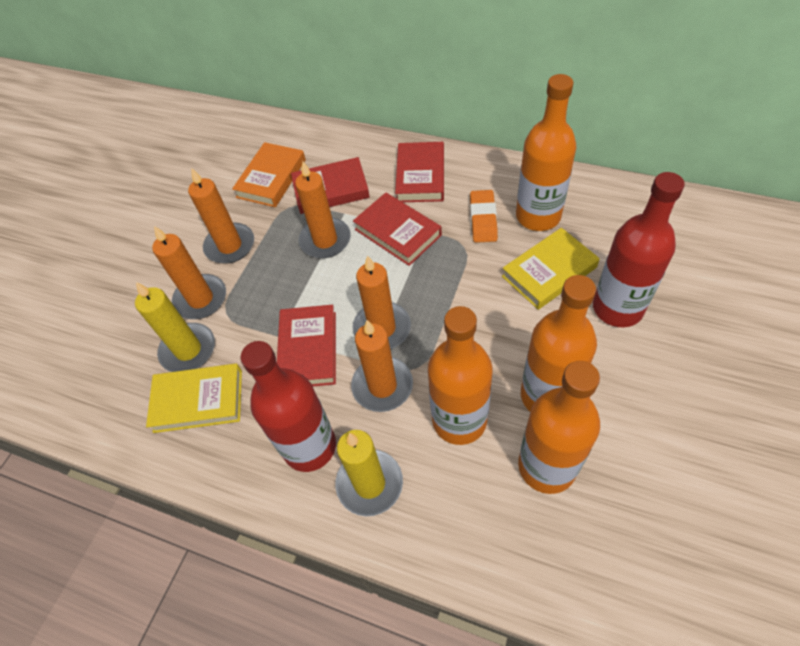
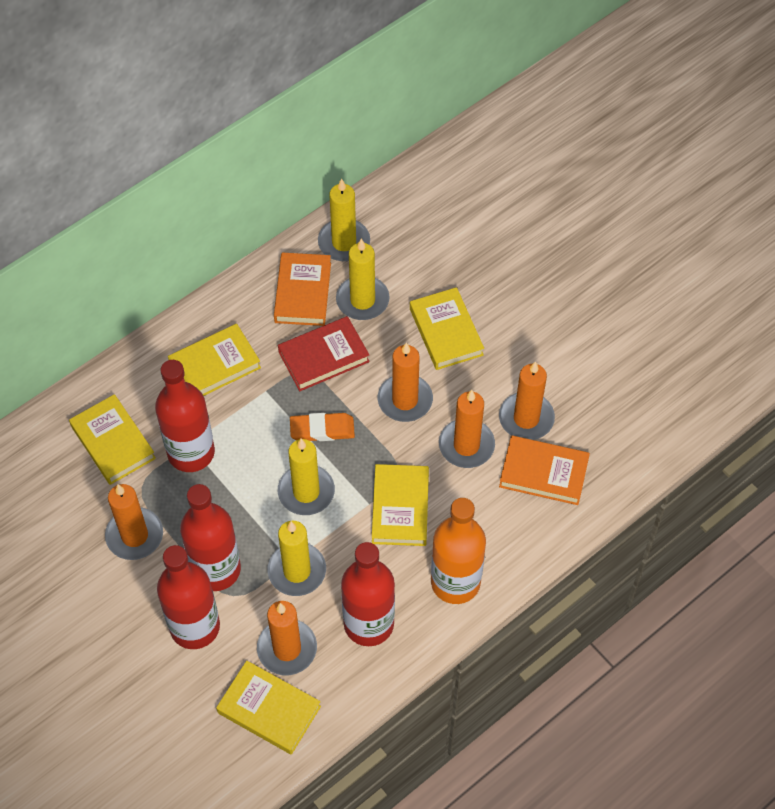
orange book: 1 -> 2
orange bottle: 4 -> 1
red book: 4 -> 1
red bottle: 2 -> 4
yellow book: 2 -> 5
yellow candle: 2 -> 4

